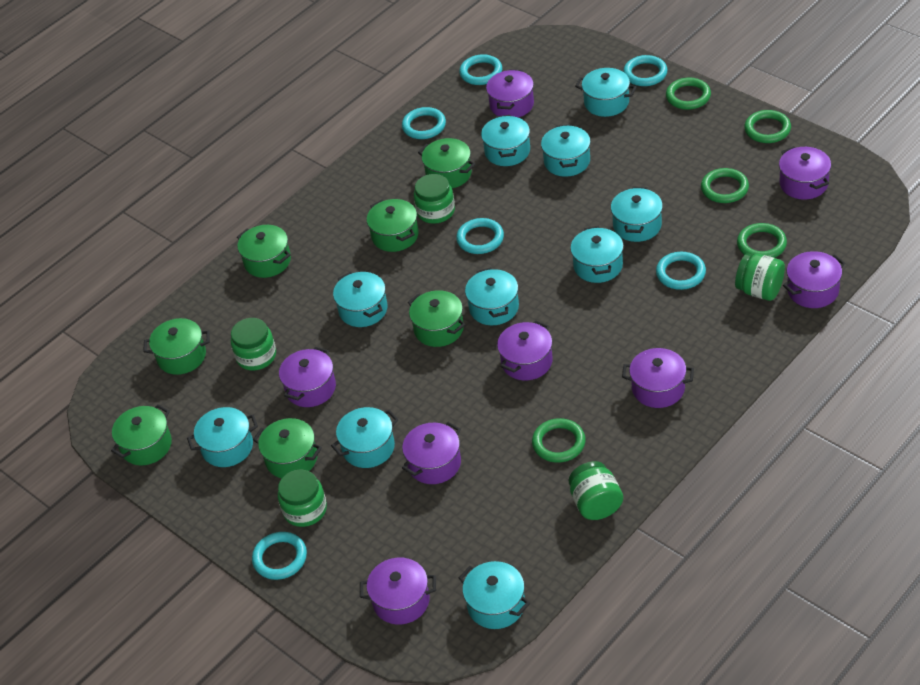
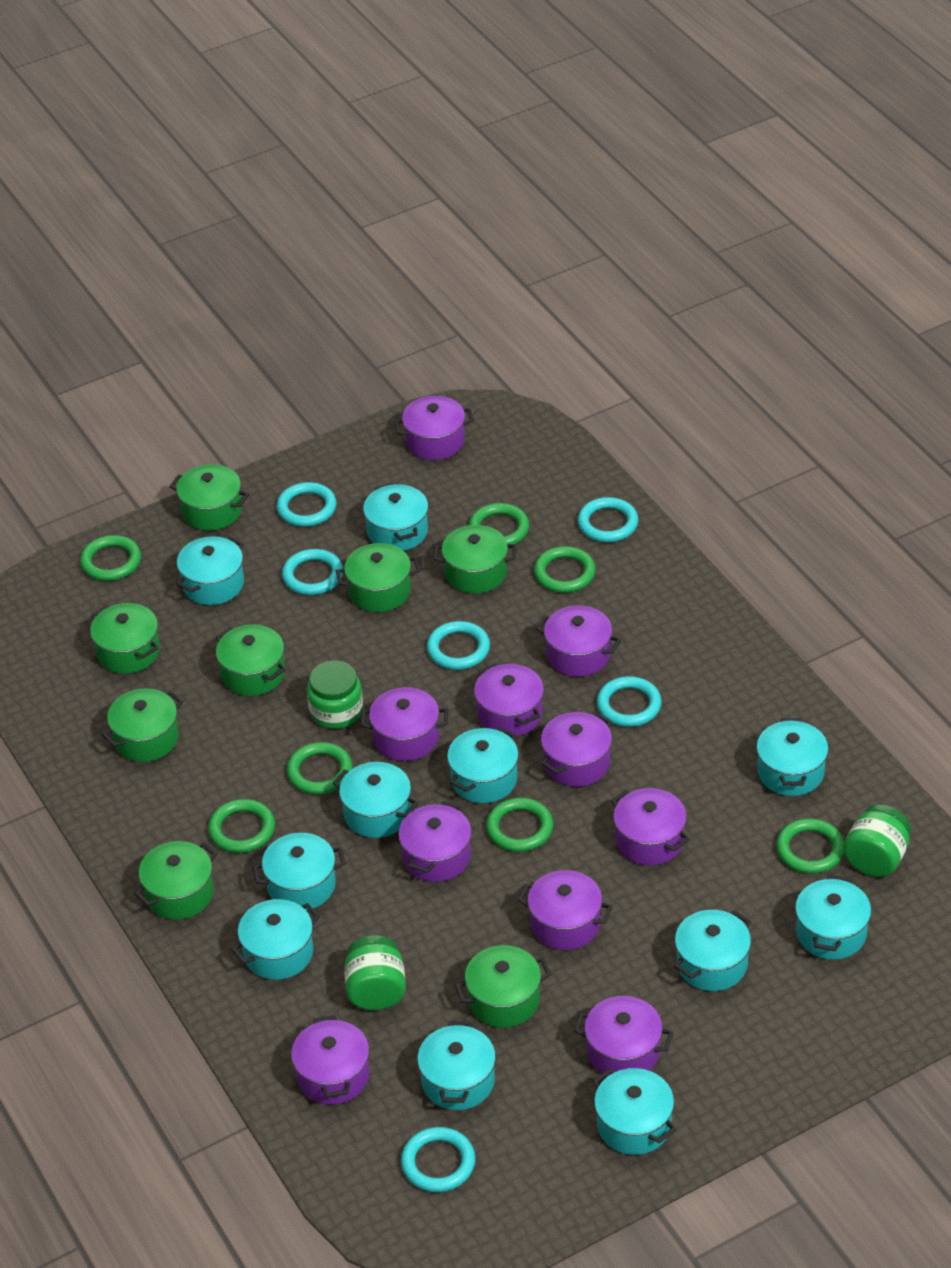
green jar: 5 -> 3
green pot: 7 -> 8
green ring: 5 -> 7
purple pot: 8 -> 10
turquoise pot: 10 -> 11

